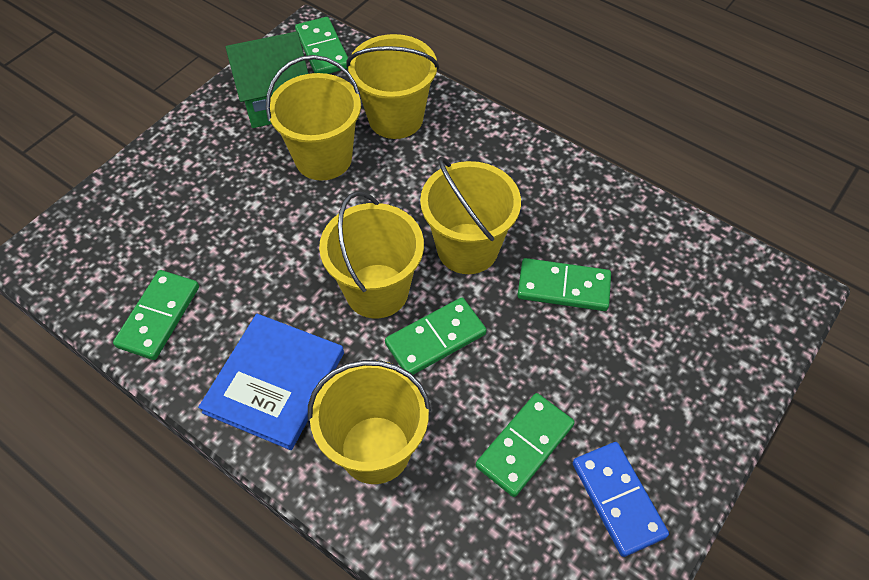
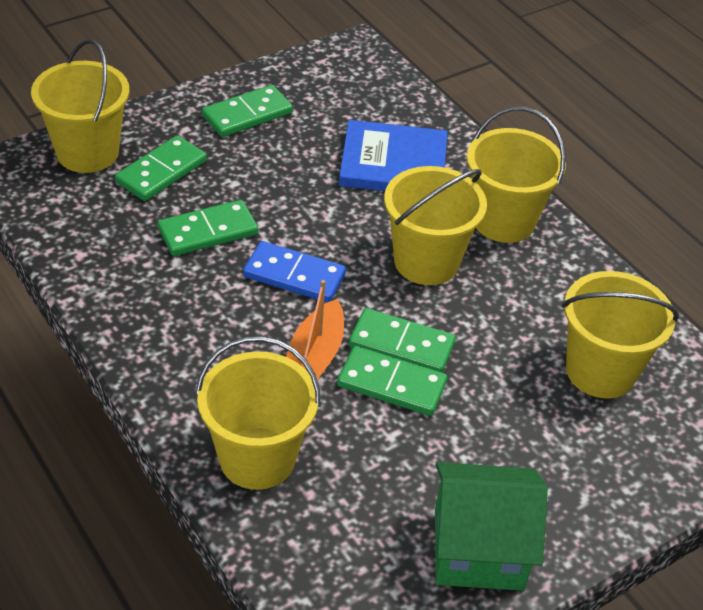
orange boat: 0 -> 1

